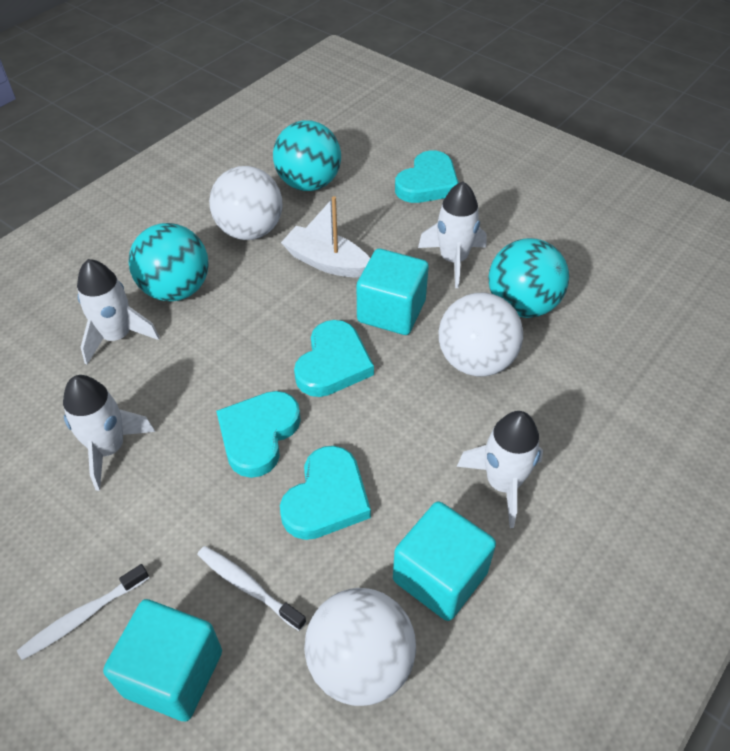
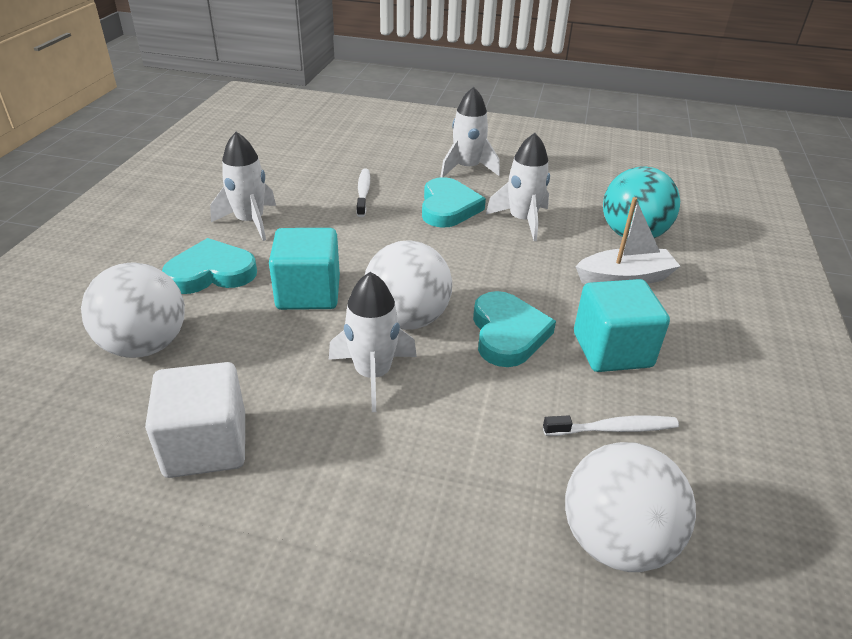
turquoise ball: 3 -> 1
turquoise cube: 3 -> 2
turquoise heart: 4 -> 3
white cube: 0 -> 1

